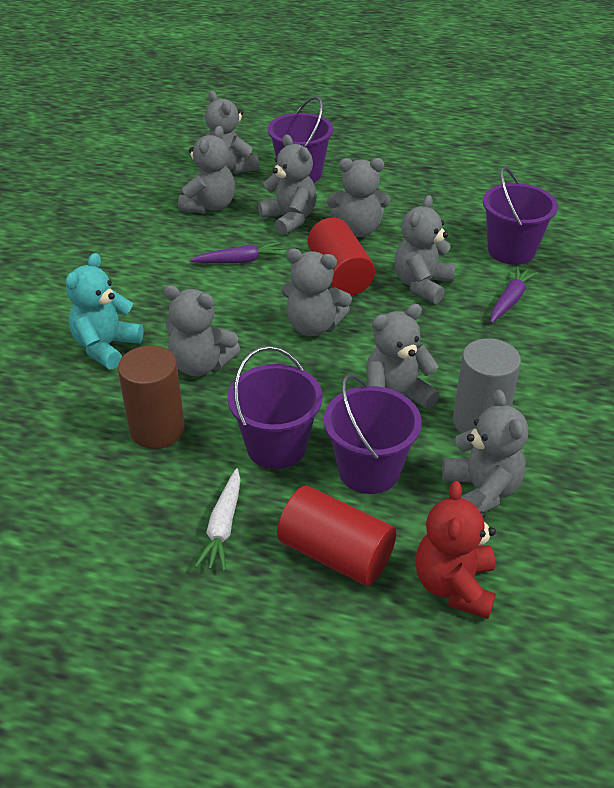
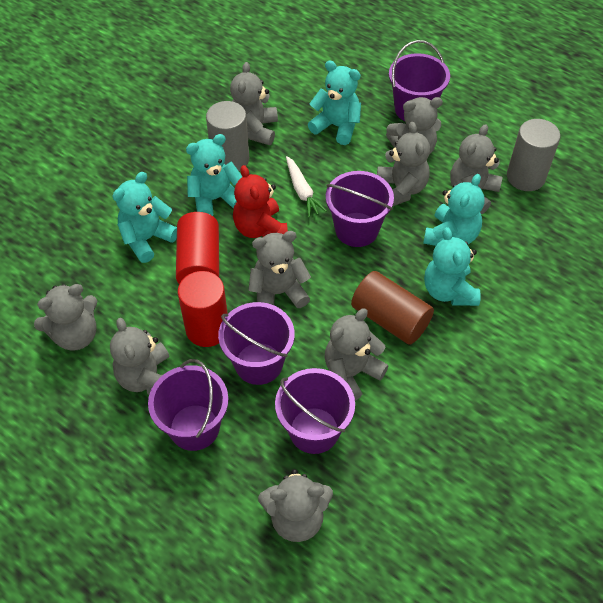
grey cylinder: 1 -> 2
purple bucket: 4 -> 5
purple carrot: 2 -> 0
turquoise teddy bear: 1 -> 5

